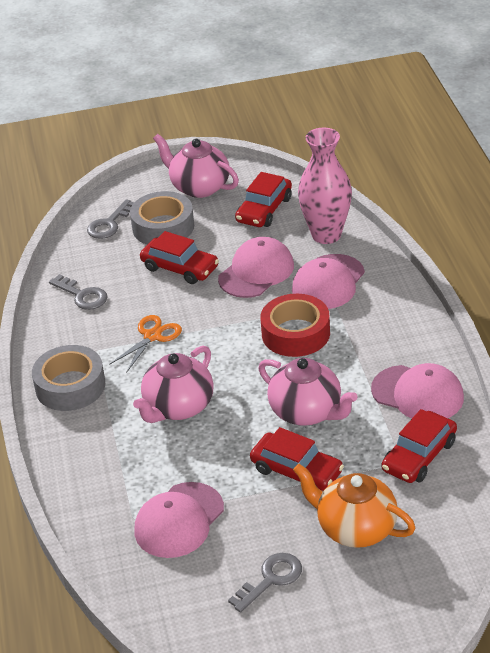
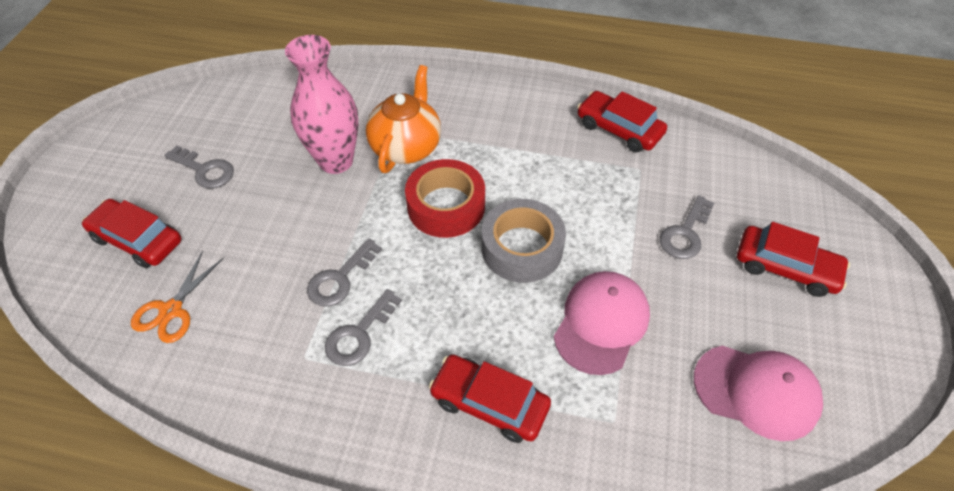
grey key: 3 -> 4
grey tape: 2 -> 1
pink cap: 4 -> 2
pink teapot: 3 -> 0

